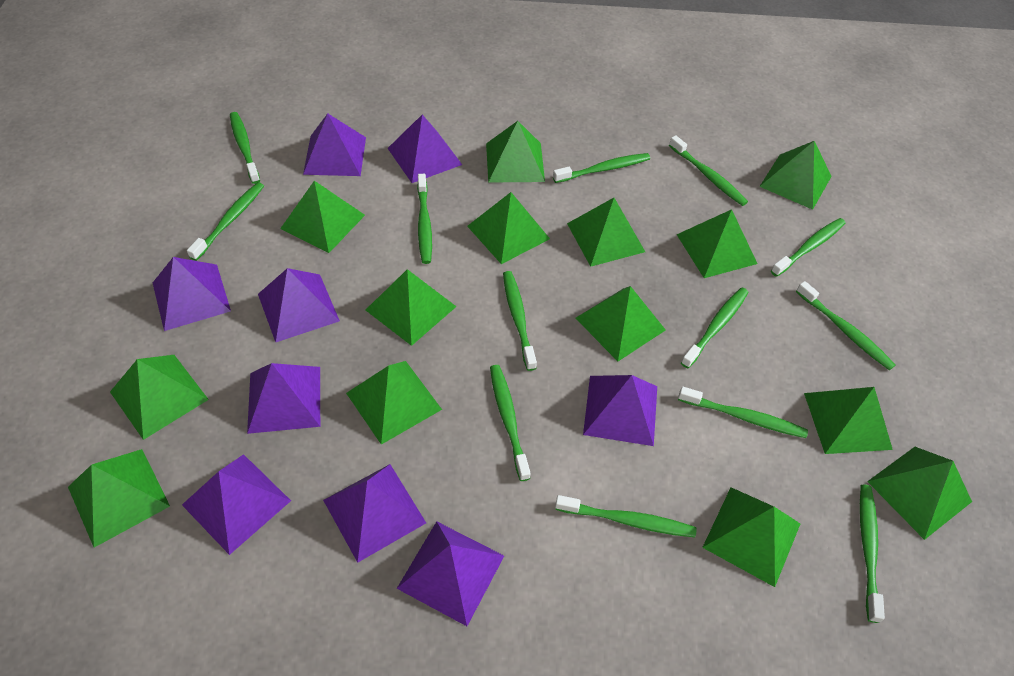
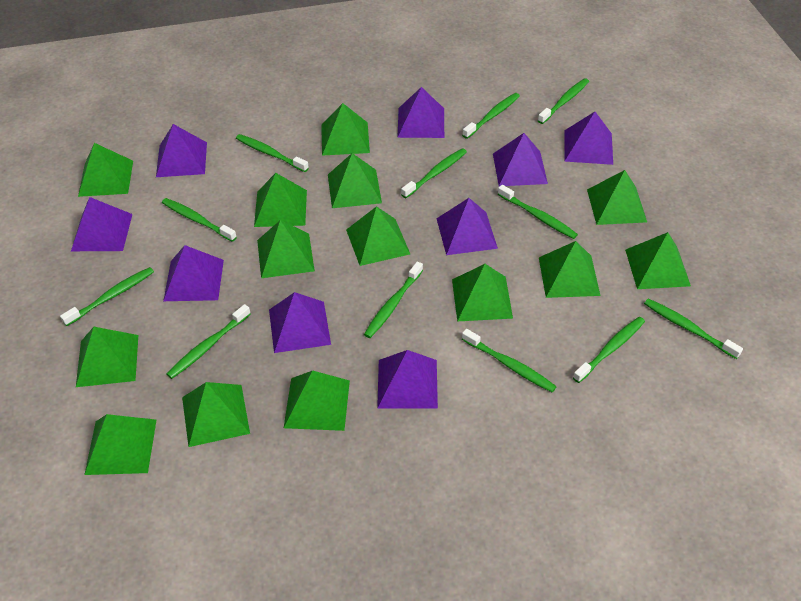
green toothbrush: 13 -> 12

